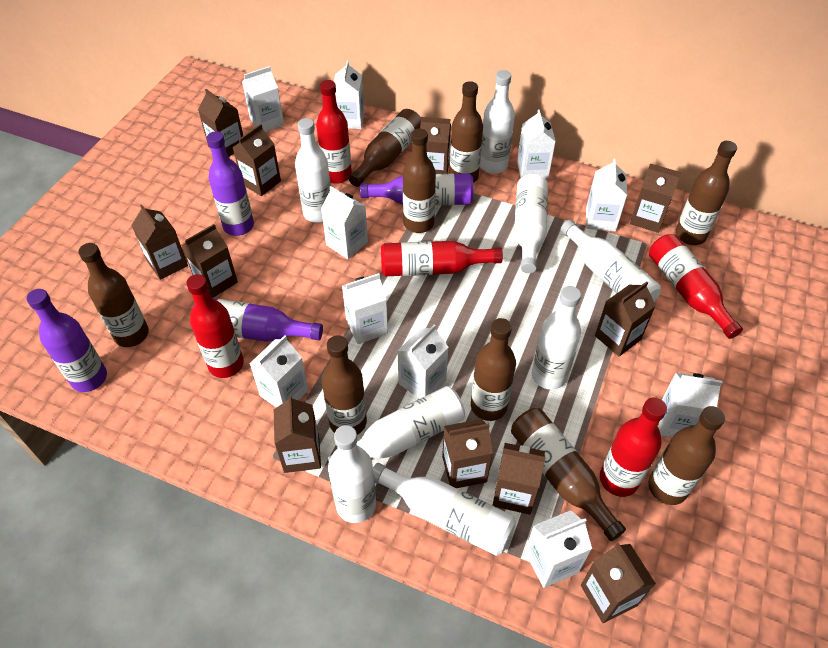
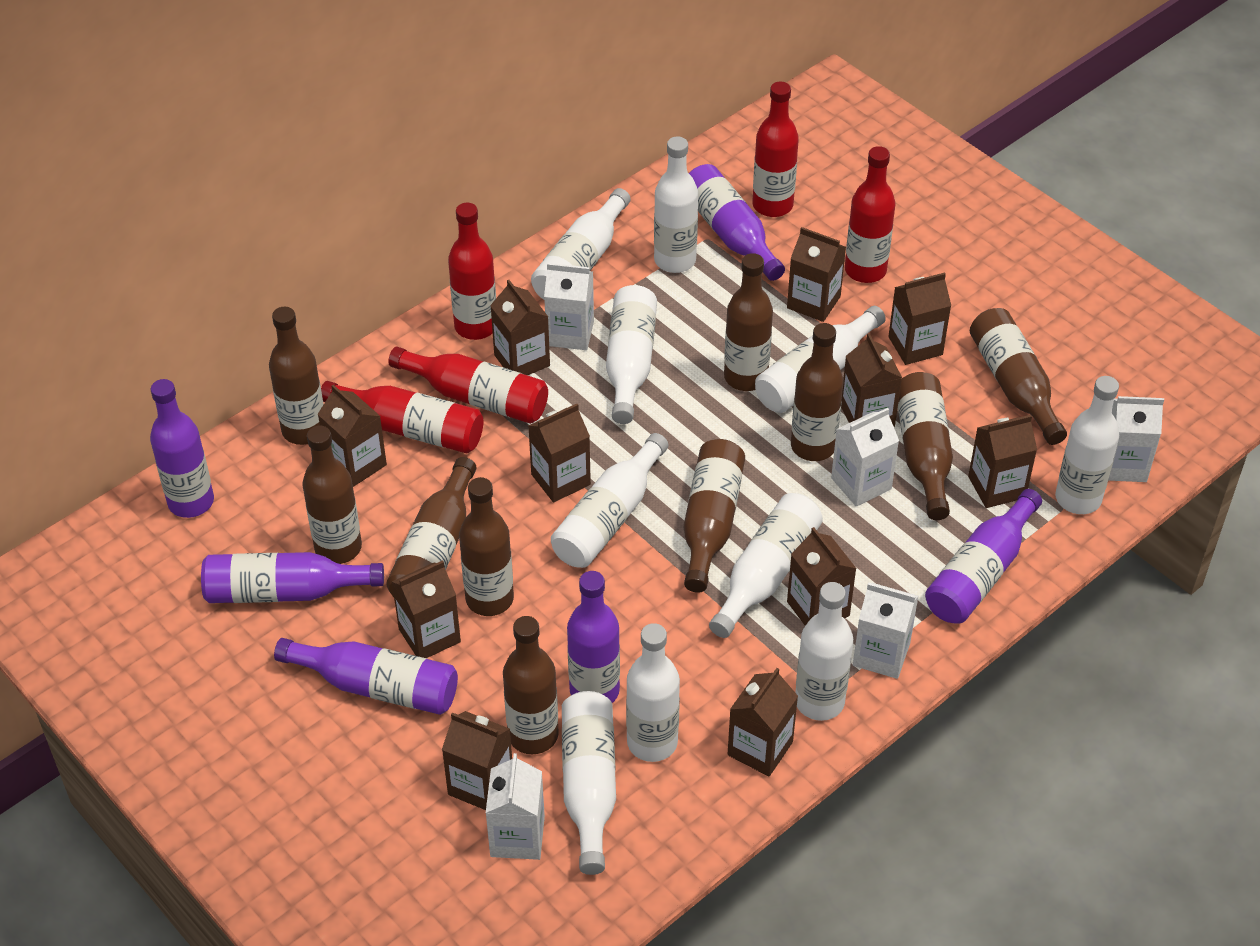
brown bottle: 9 -> 10
purple bottle: 4 -> 6
white bottle: 8 -> 10
white carton: 10 -> 5

